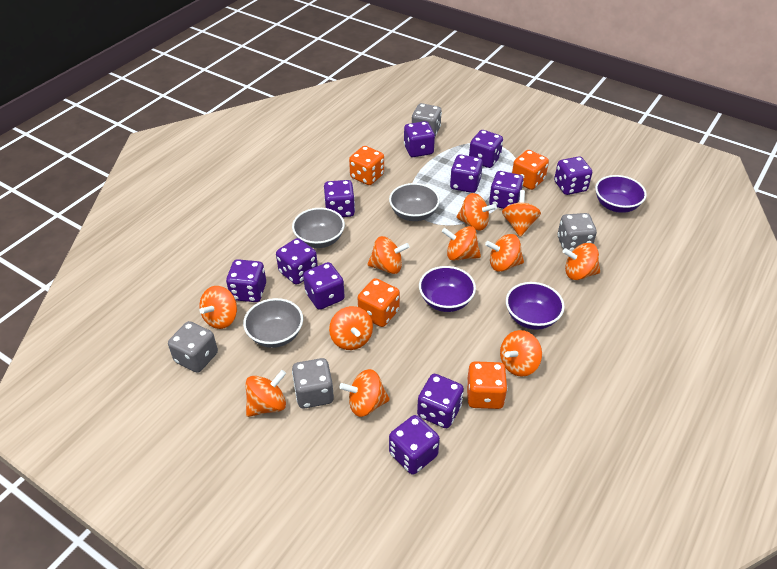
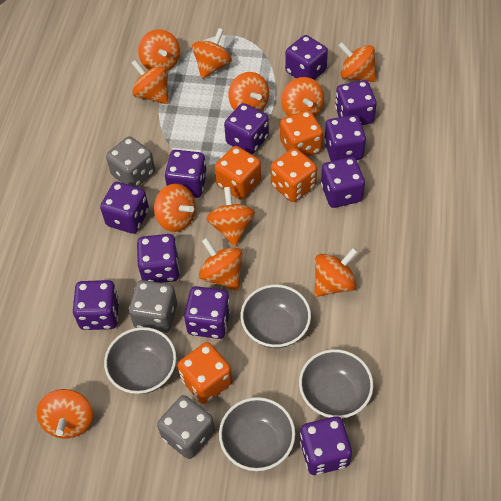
grey bowl: 3 -> 4
grey dice: 4 -> 3
purple bowl: 3 -> 0

